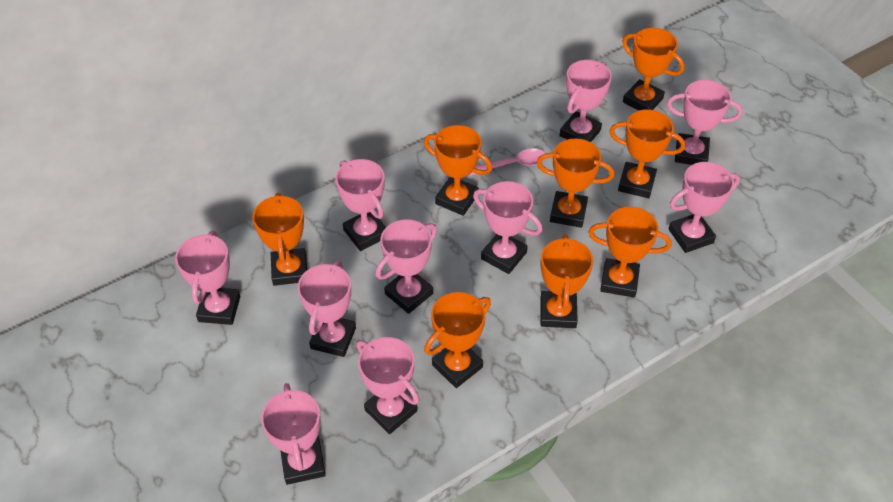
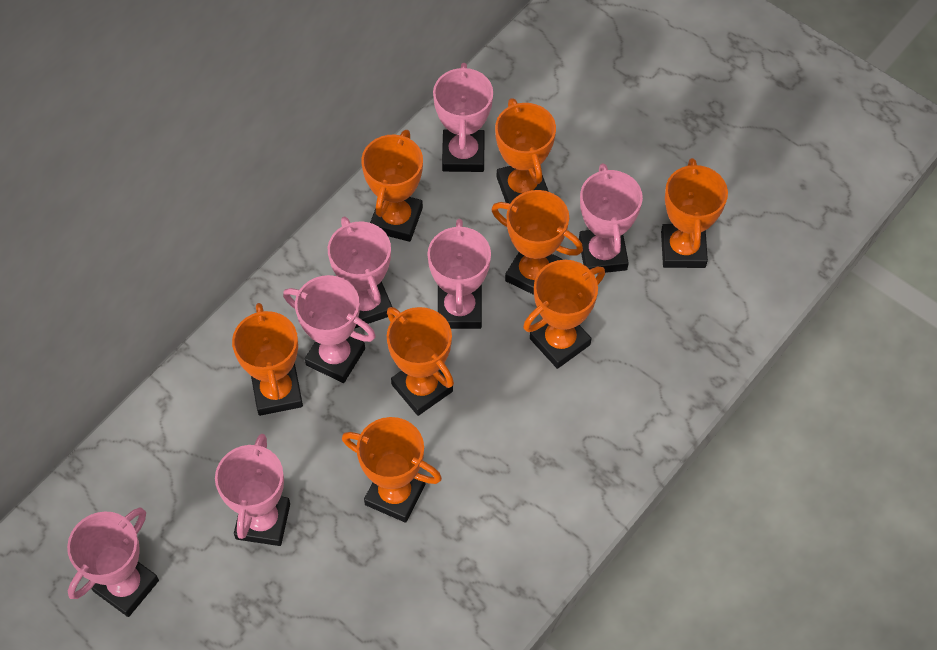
pink spoon: 1 -> 0
pink trophy: 10 -> 7

